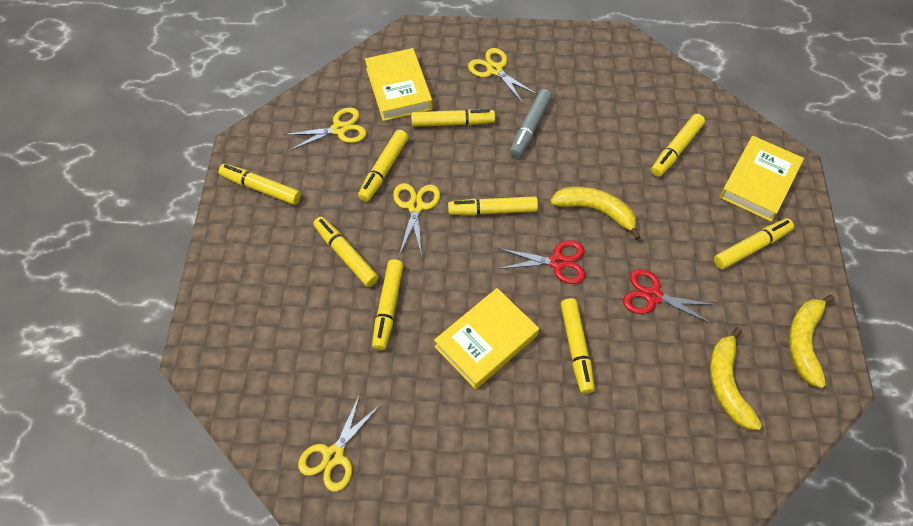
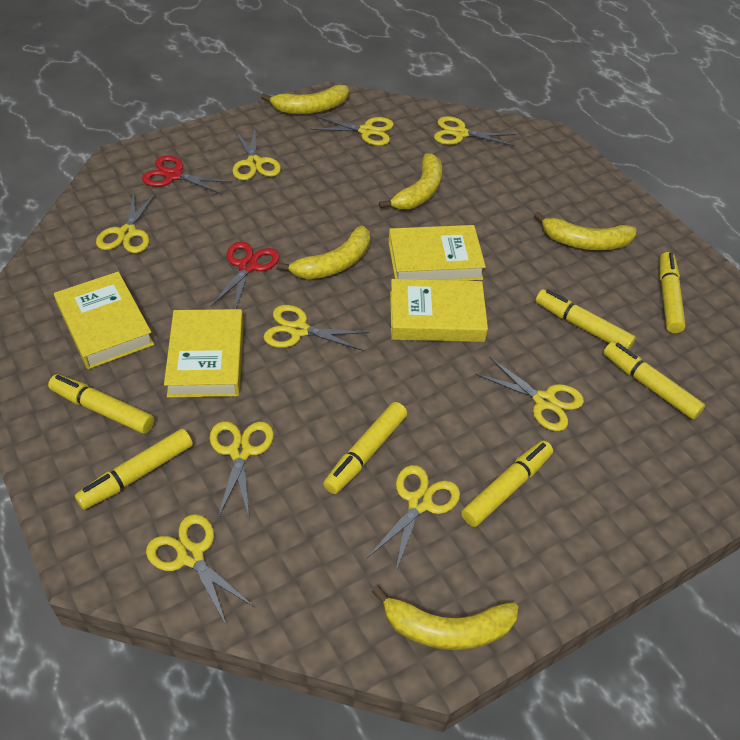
grey marker: 1 -> 0
yellow banana: 3 -> 5
yellow book: 3 -> 4
yellow marker: 9 -> 7
yellow scissors: 4 -> 9

